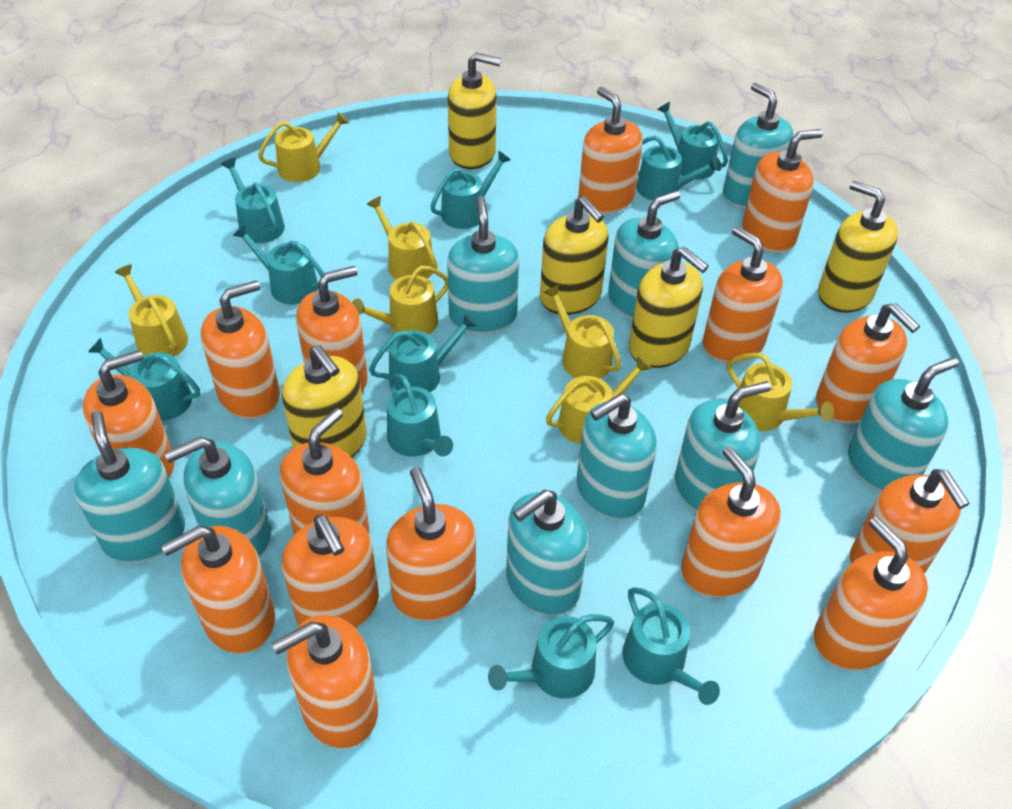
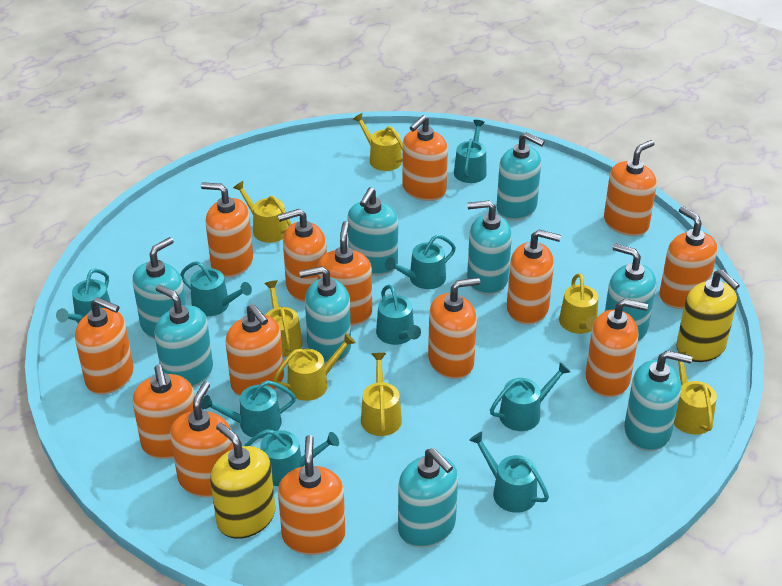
orange soap dispenser: 15 -> 14
turquoise watering can: 10 -> 9
yellow soap dispenser: 5 -> 2

